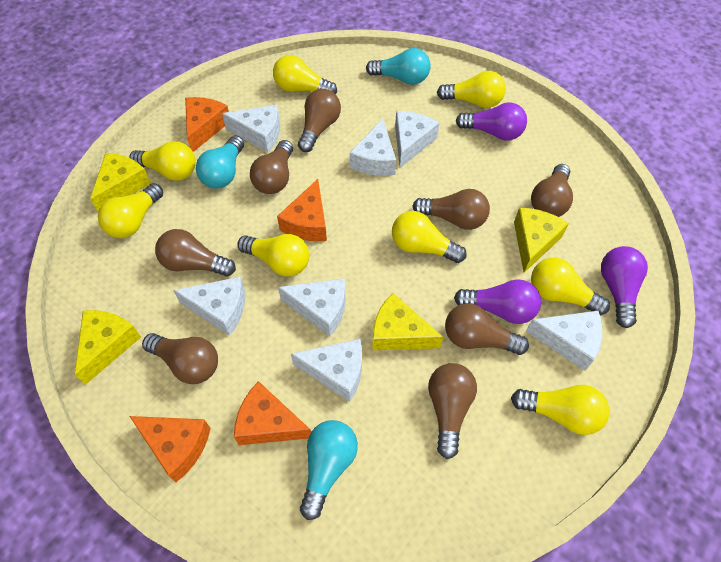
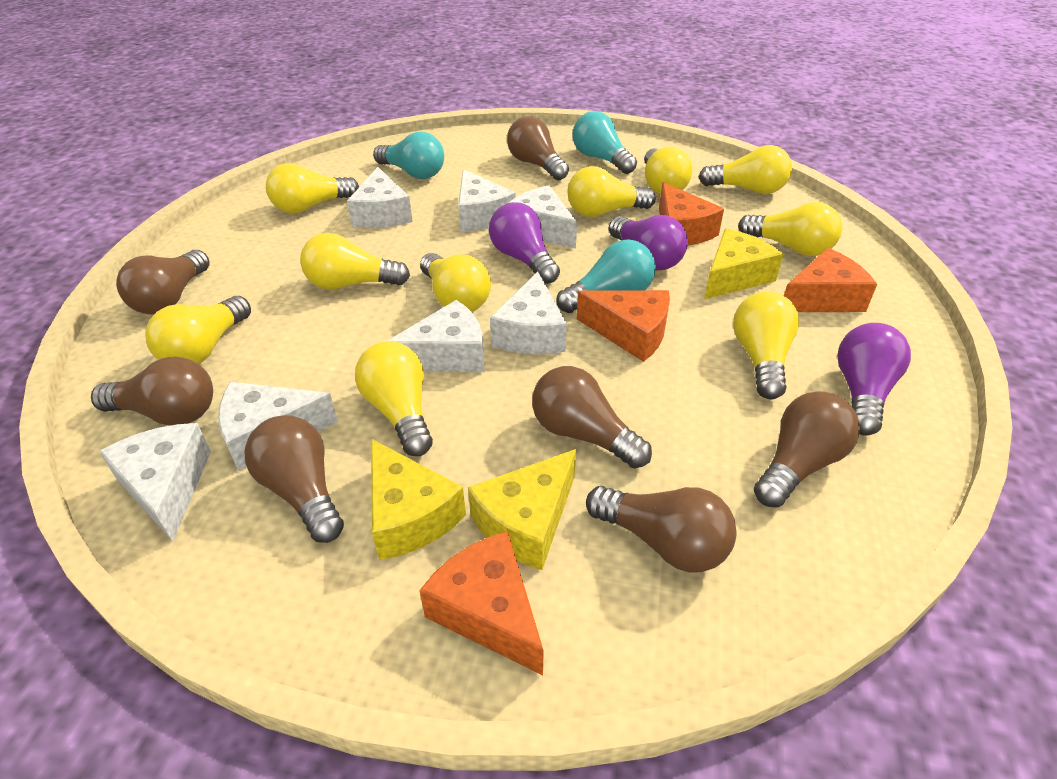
brown light bulb: 8 -> 7
yellow cheese: 4 -> 3
yellow light bulb: 8 -> 10

